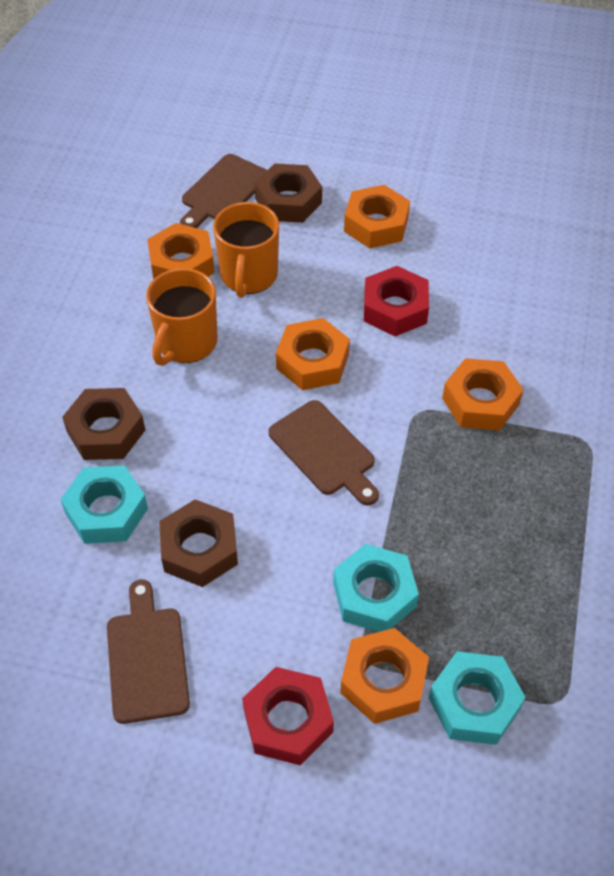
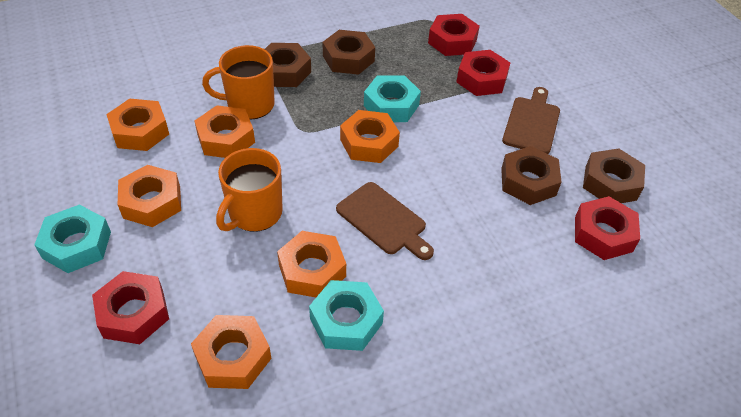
brown cutting board: 3 -> 2
brown nut: 3 -> 4
orange nut: 5 -> 6
red nut: 2 -> 4

